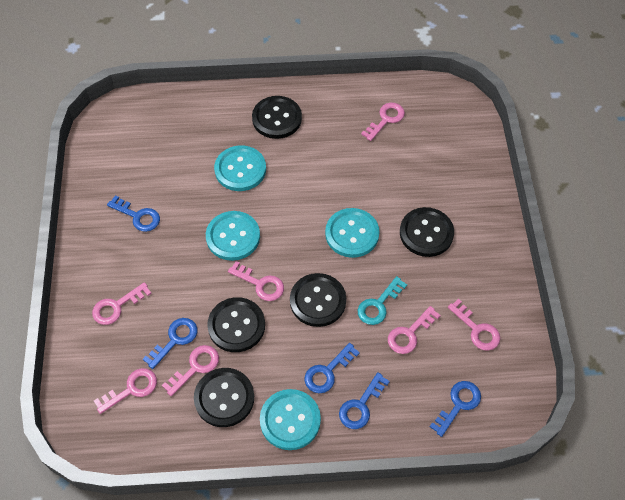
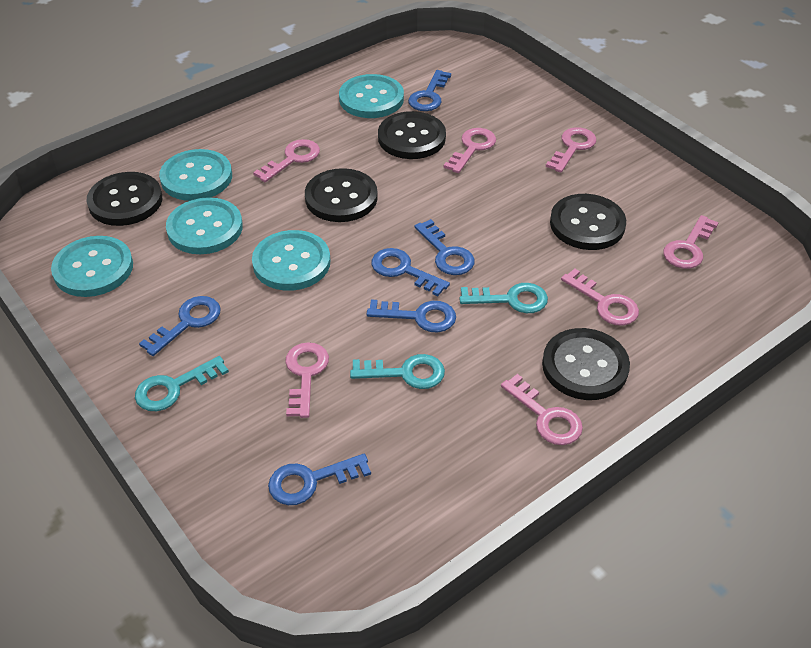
blue key: 5 -> 6
turquoise button: 4 -> 5
turquoise key: 1 -> 3

